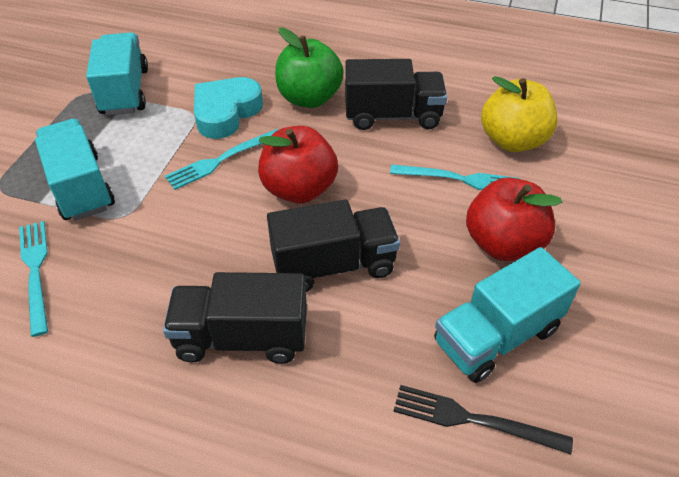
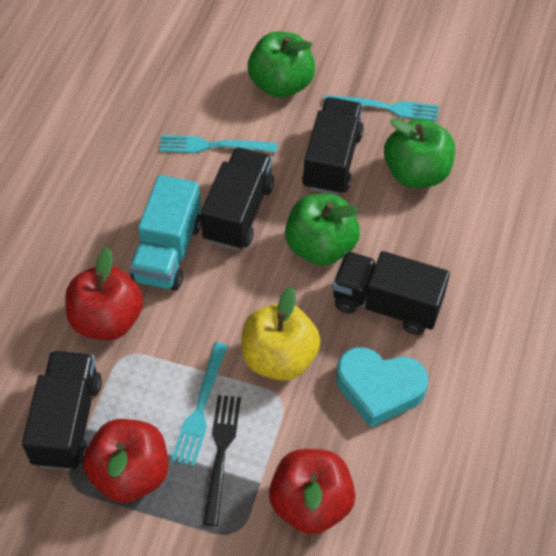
black truck: 3 -> 4
green apple: 1 -> 3
red apple: 2 -> 3
turquoise truck: 3 -> 1

